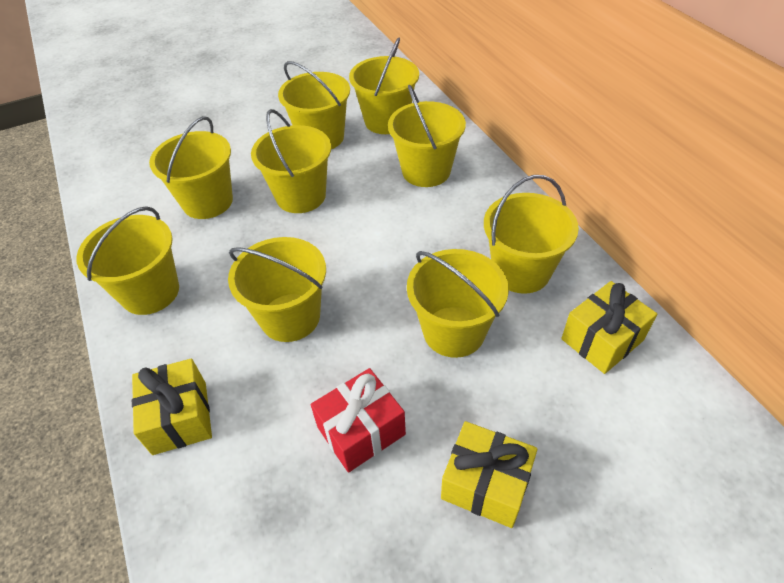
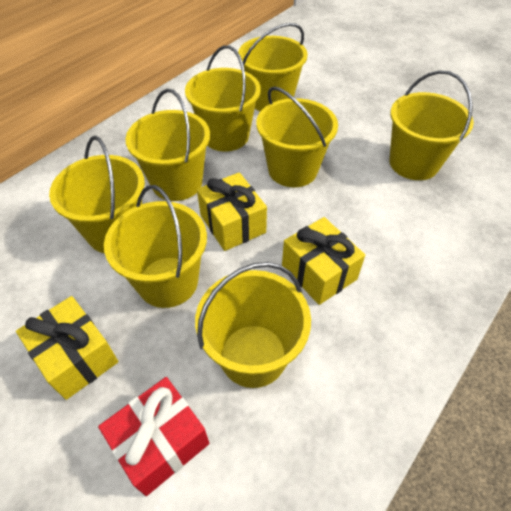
yellow bucket: 9 -> 8

